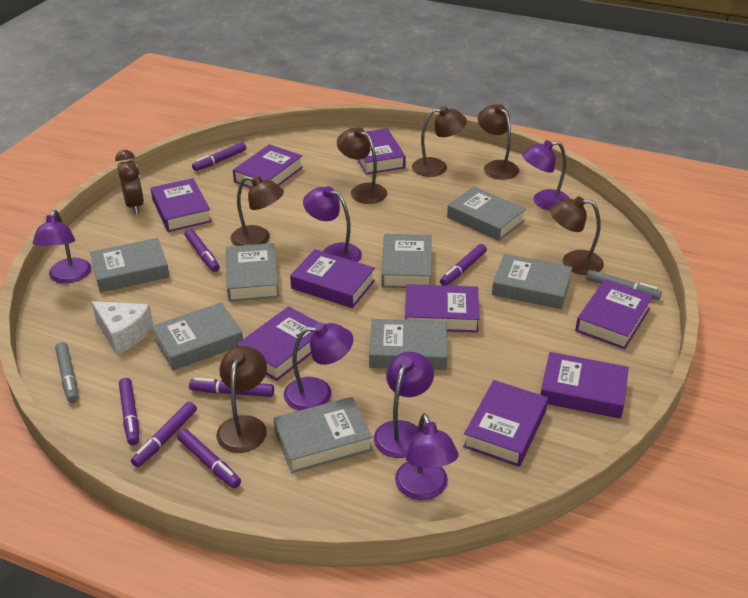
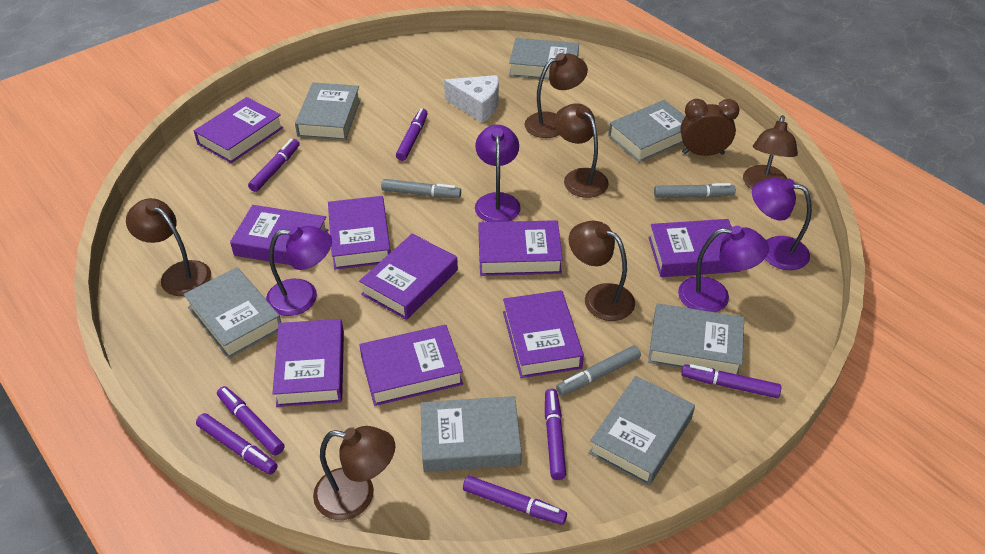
grey book: 8 -> 7
grey marker: 2 -> 3
purple lamp: 6 -> 4

